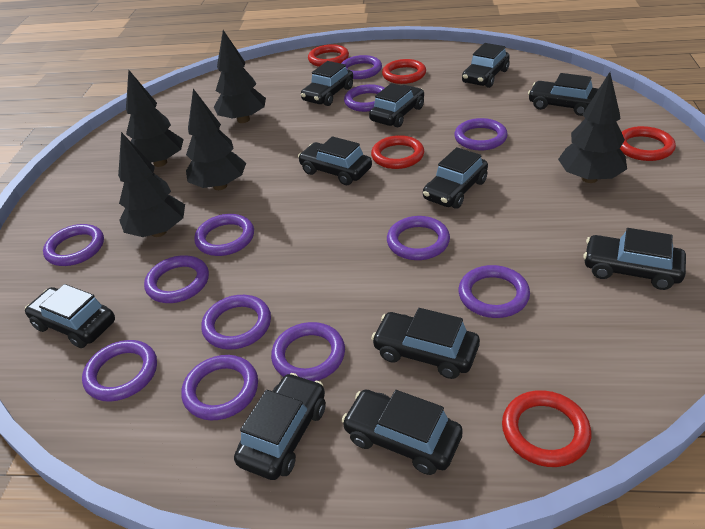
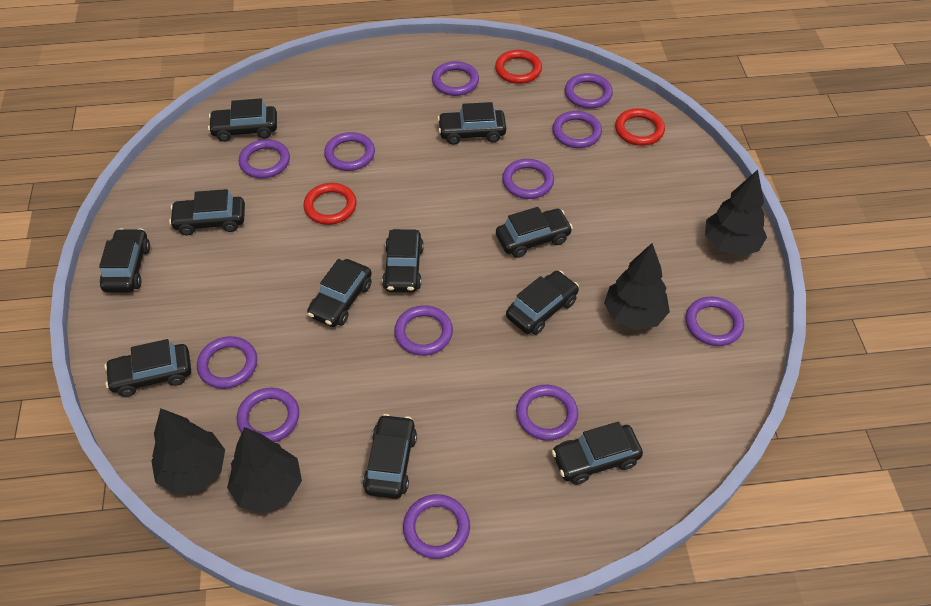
black tree: 5 -> 4
red ring: 5 -> 3

